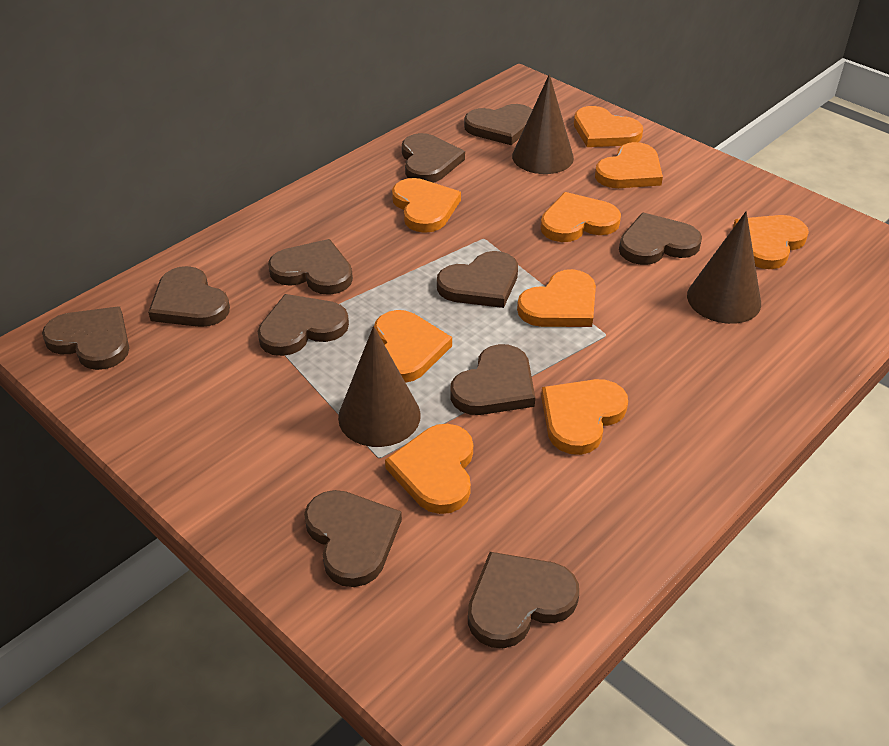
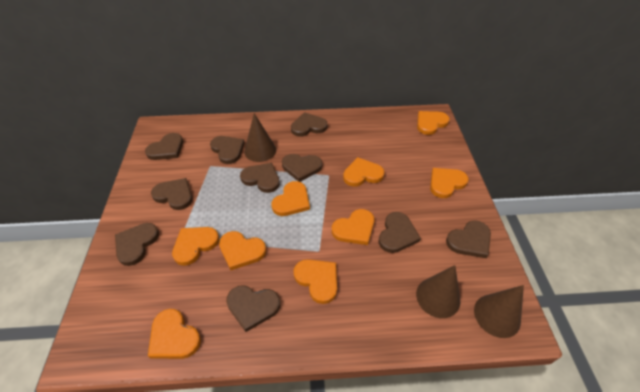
brown heart: 11 -> 10

